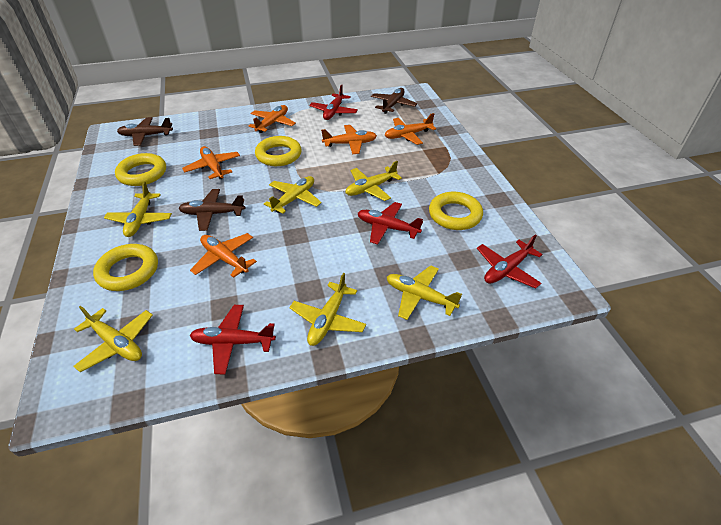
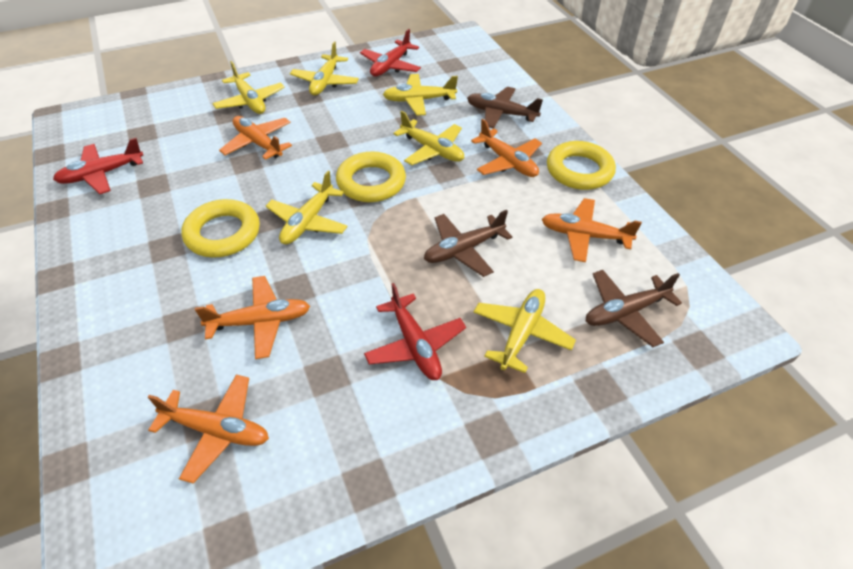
red plane: 4 -> 3
yellow ring: 4 -> 3

